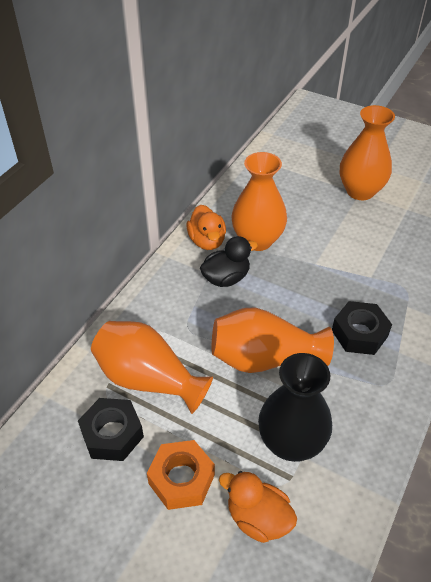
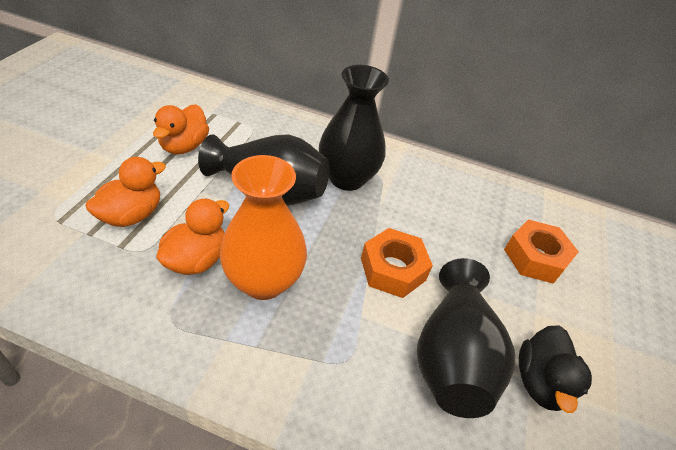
black nut: 2 -> 0
black vase: 1 -> 3
orange duck: 2 -> 3
orange nut: 1 -> 2
orange vase: 4 -> 1

